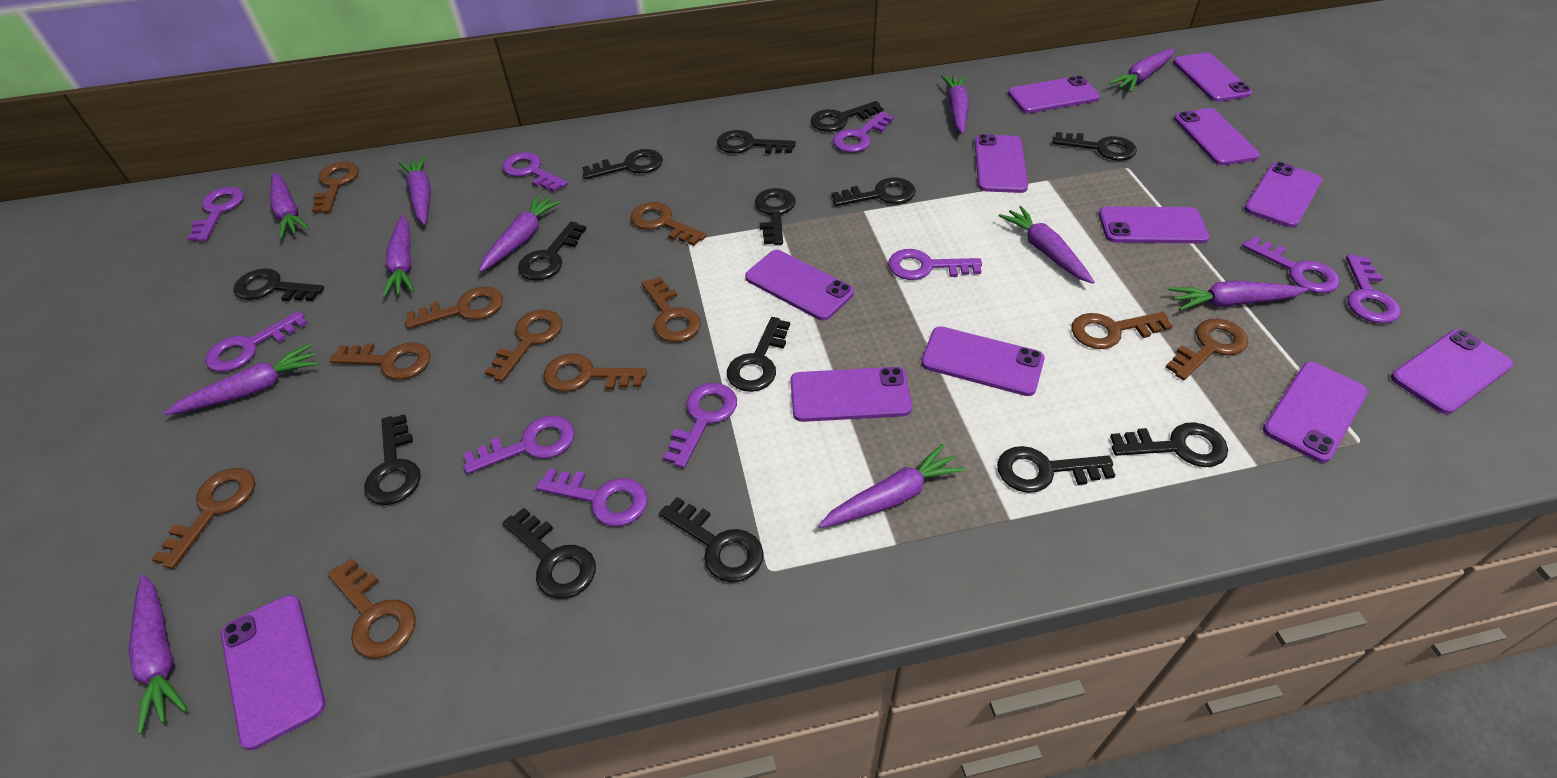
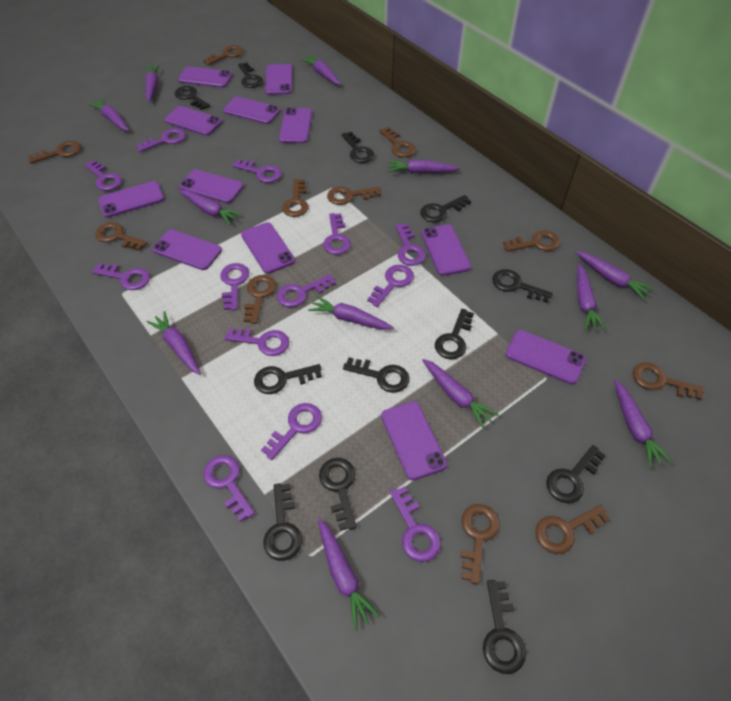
black key: 14 -> 12
purple carrot: 11 -> 12
purple key: 10 -> 13

